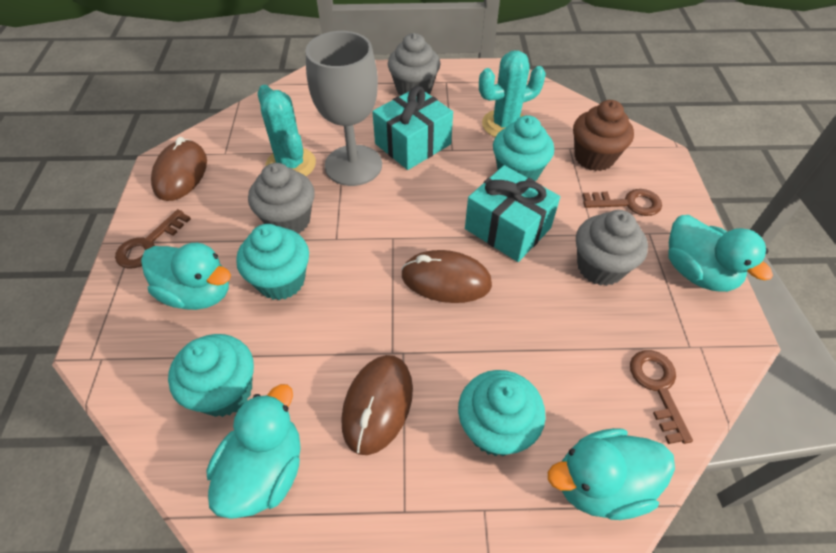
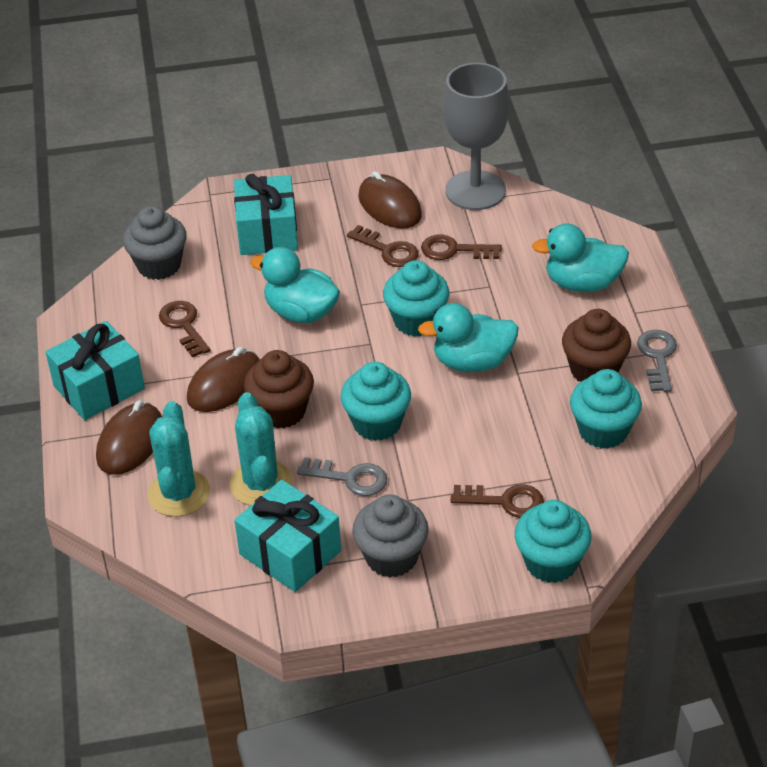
brown cupcake: 1 -> 2
brown key: 3 -> 4
grey cupcake: 3 -> 2
grey key: 0 -> 2
turquoise duck: 4 -> 3
turquoise gift: 2 -> 3

